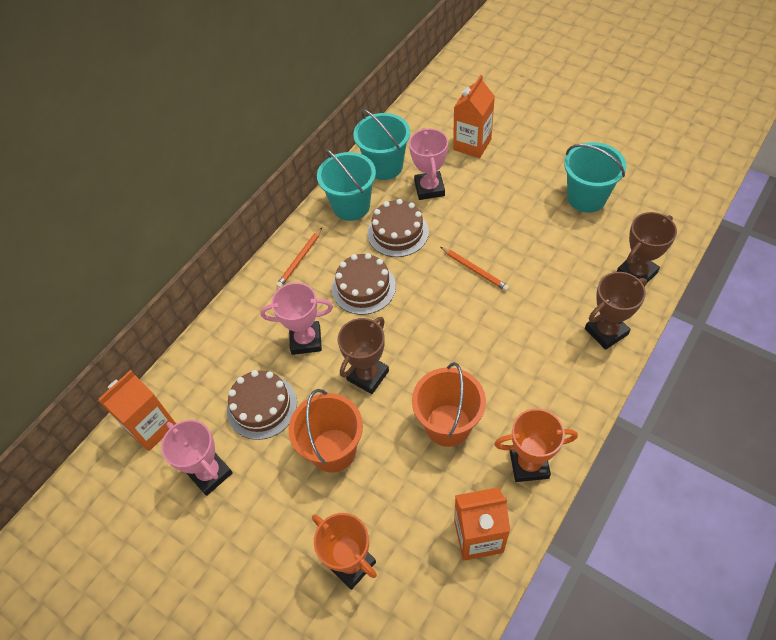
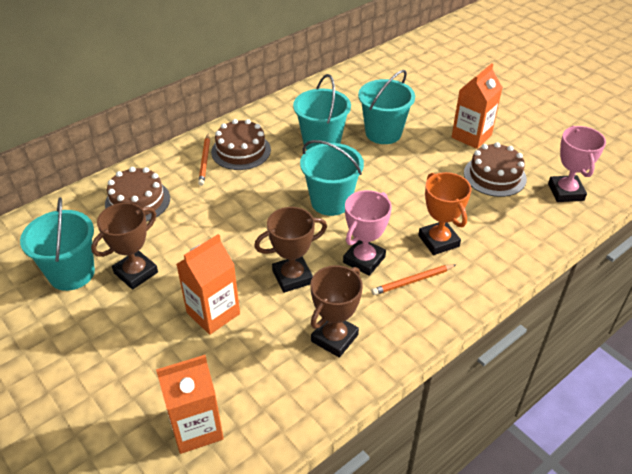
orange bucket: 2 -> 0
orange trophy: 2 -> 1
pink trophy: 3 -> 2
turquoise bucket: 3 -> 4

